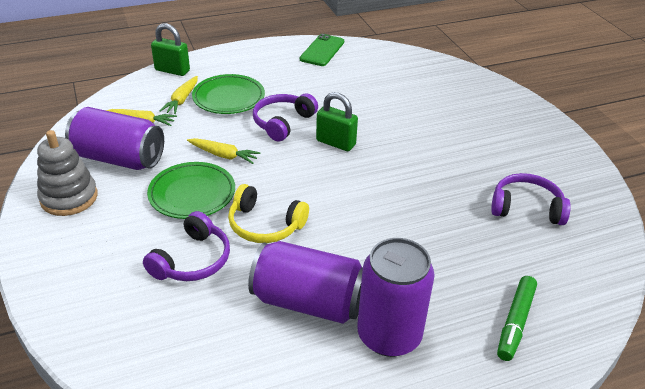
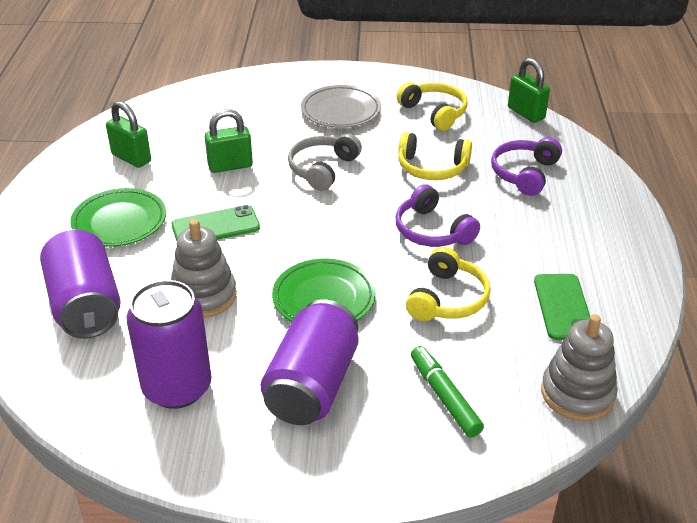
green padlock: 2 -> 3
green phone: 1 -> 2
grey headphones: 0 -> 1
grey plate: 0 -> 1
grey stacking toy: 1 -> 2
purple headphones: 3 -> 2
yellow carrot: 3 -> 0
yellow headphones: 1 -> 3

